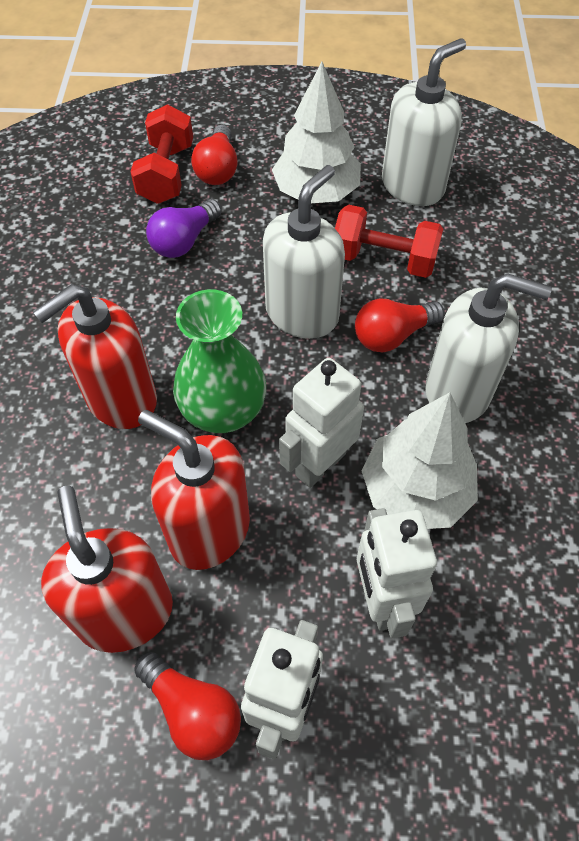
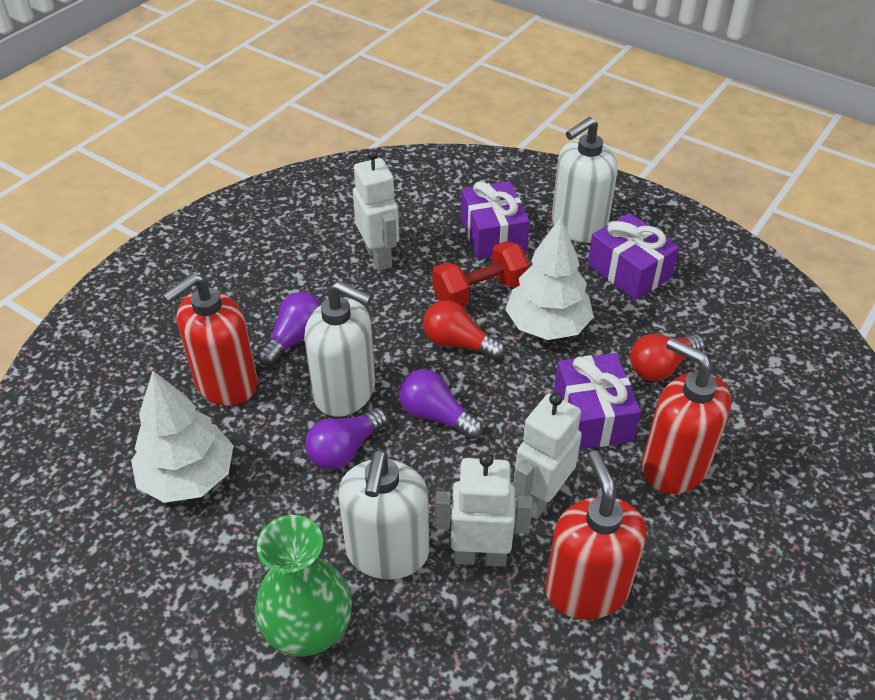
purple gift: 0 -> 3
purple light bulb: 1 -> 3
red dumbbell: 2 -> 1
red light bulb: 3 -> 2

